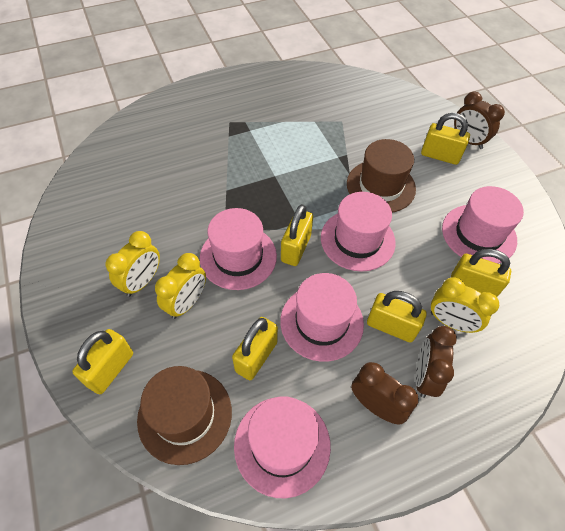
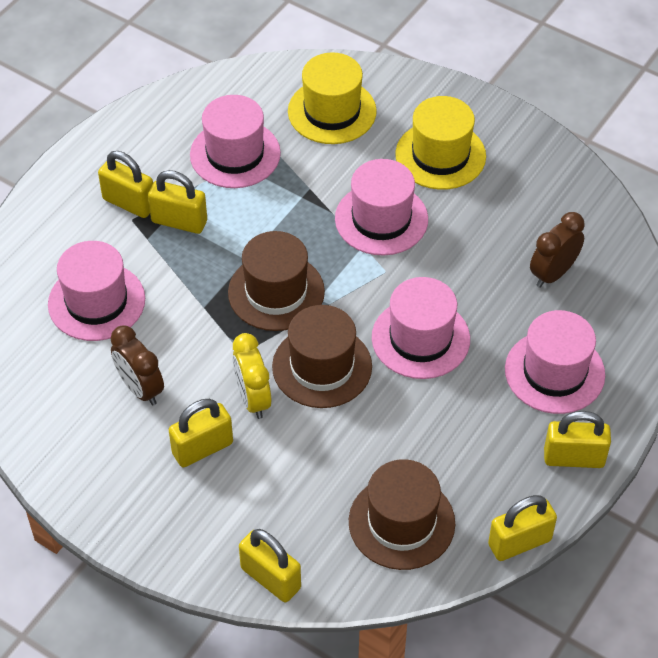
brown clock: 3 -> 2
brown hat: 2 -> 3
yellow clock: 3 -> 1
yellow hat: 0 -> 2

